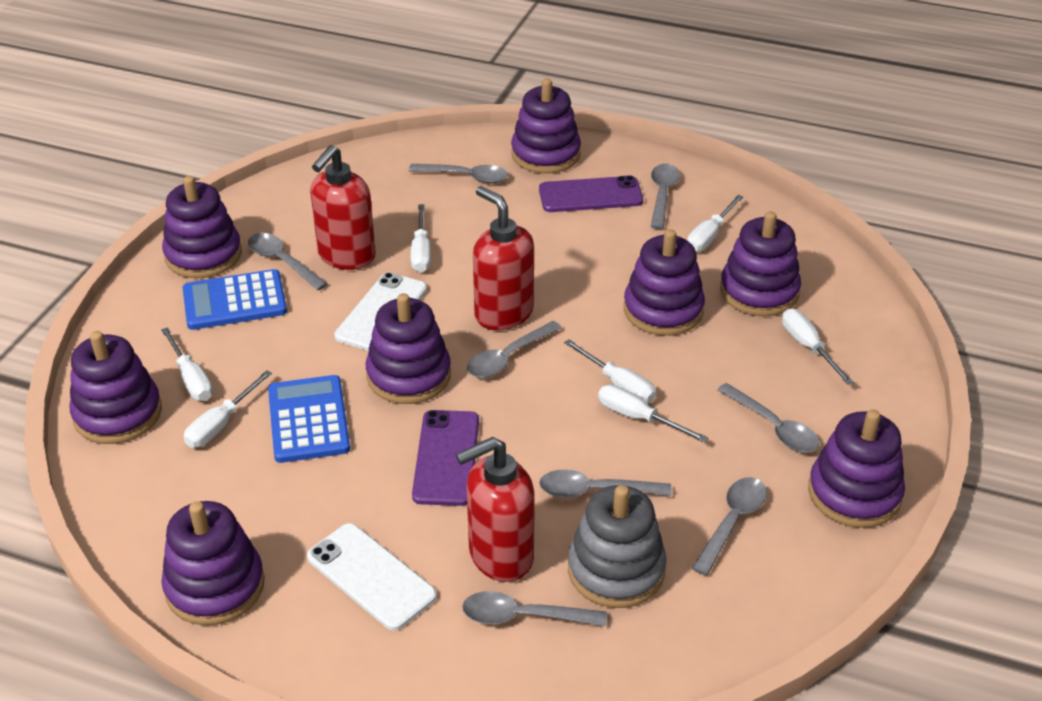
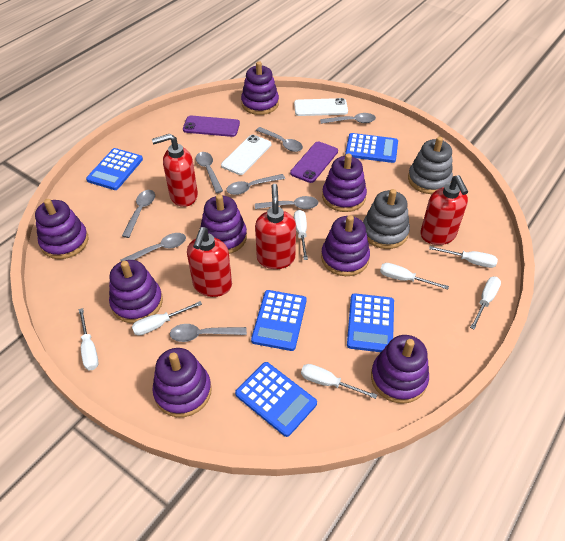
blue calculator: 2 -> 5
grey stacking toy: 1 -> 2
red soap dispenser: 3 -> 4

